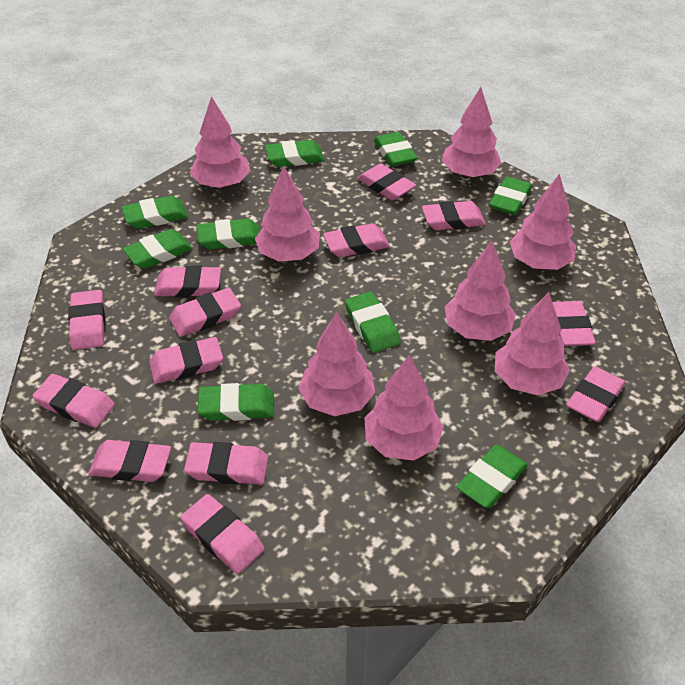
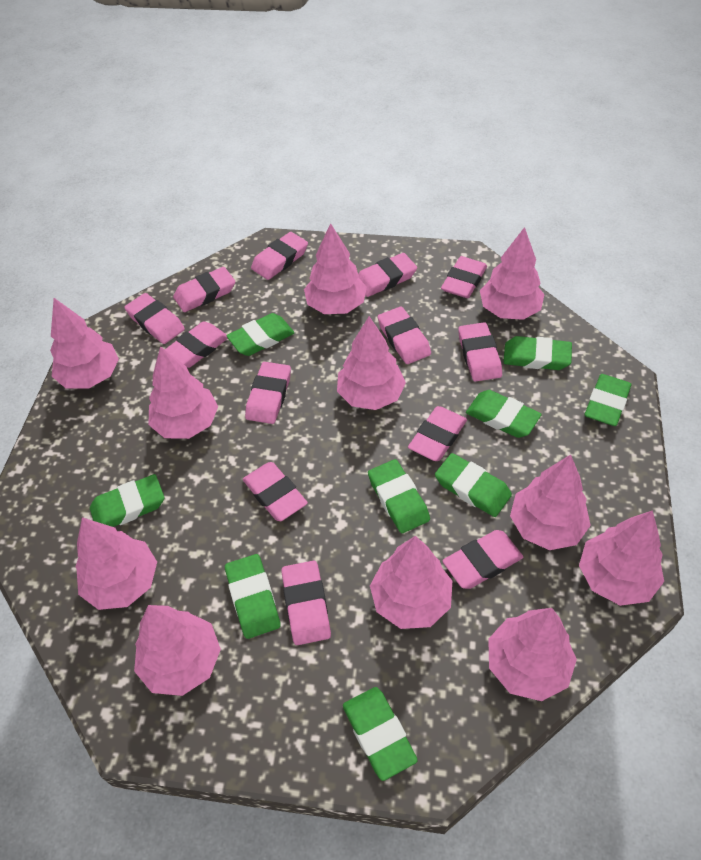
pink tree: 8 -> 11

